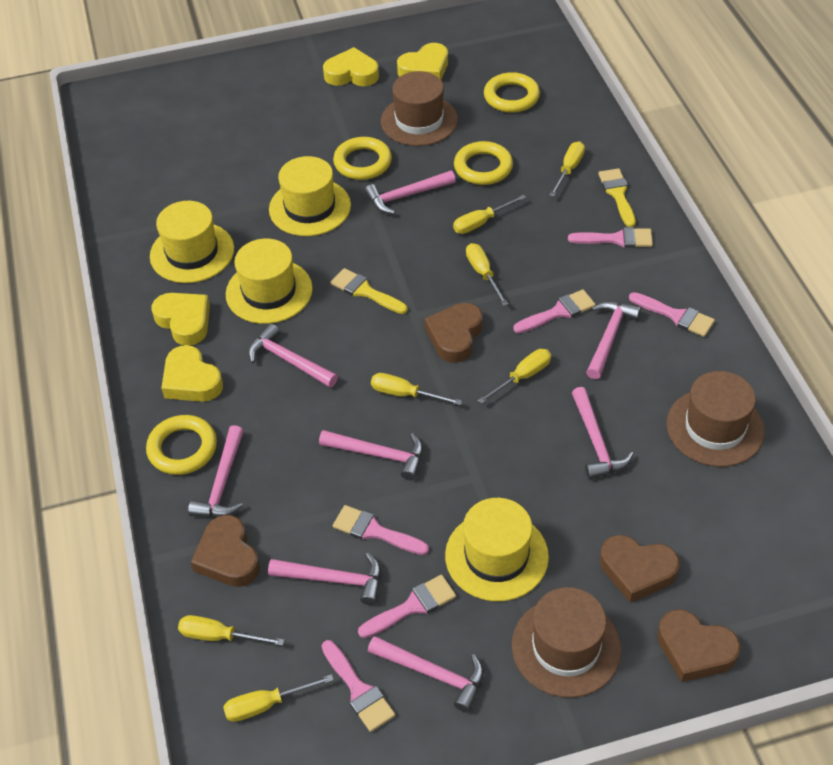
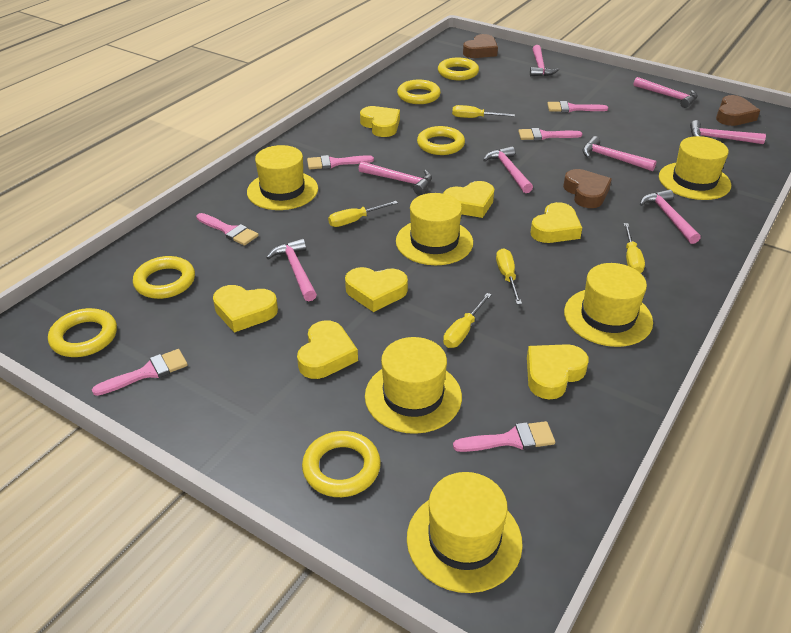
brown hat: 3 -> 0
brown heart: 4 -> 3
yellow brush: 2 -> 0
yellow hat: 4 -> 6
yellow heart: 4 -> 7
yellow ring: 4 -> 6
yellow screwdriver: 7 -> 5

